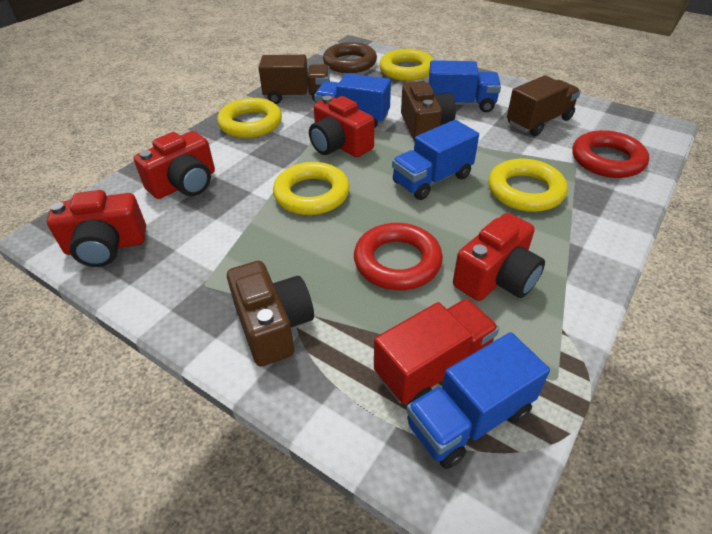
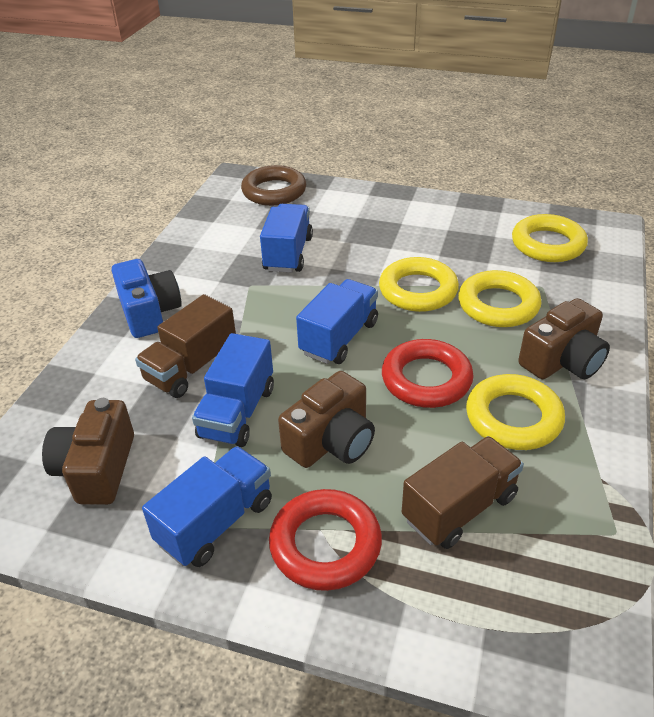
blue camera: 0 -> 1
brown camera: 2 -> 3
red camera: 4 -> 0
red truck: 1 -> 0

